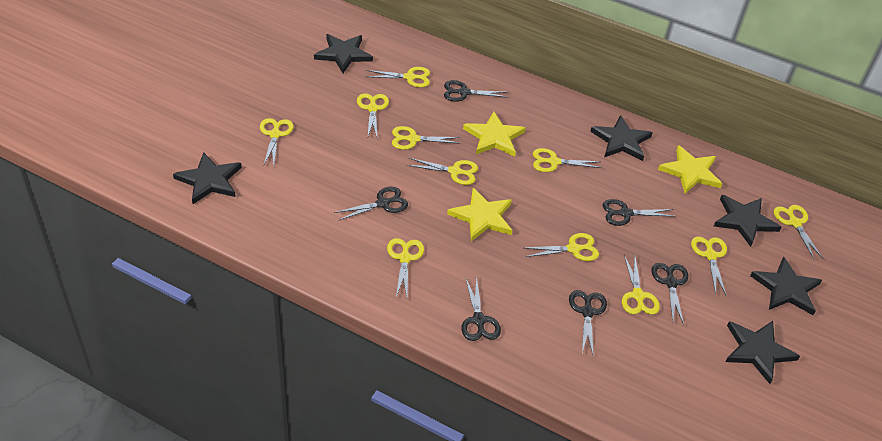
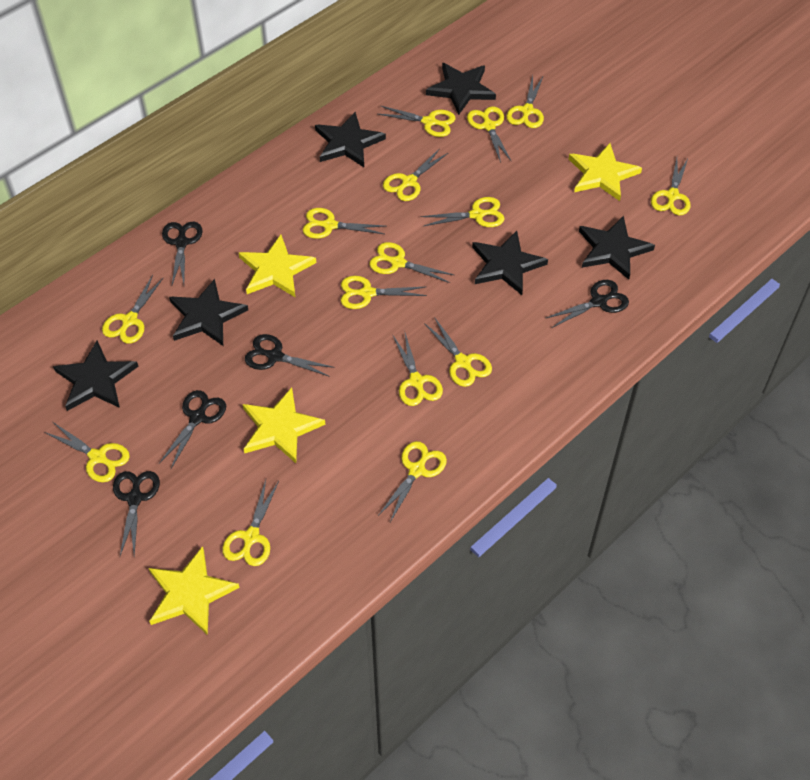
black scissors: 6 -> 5
yellow scissors: 11 -> 15
yellow star: 3 -> 4

